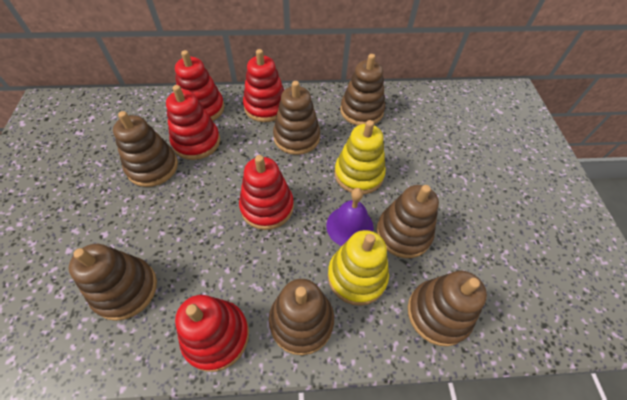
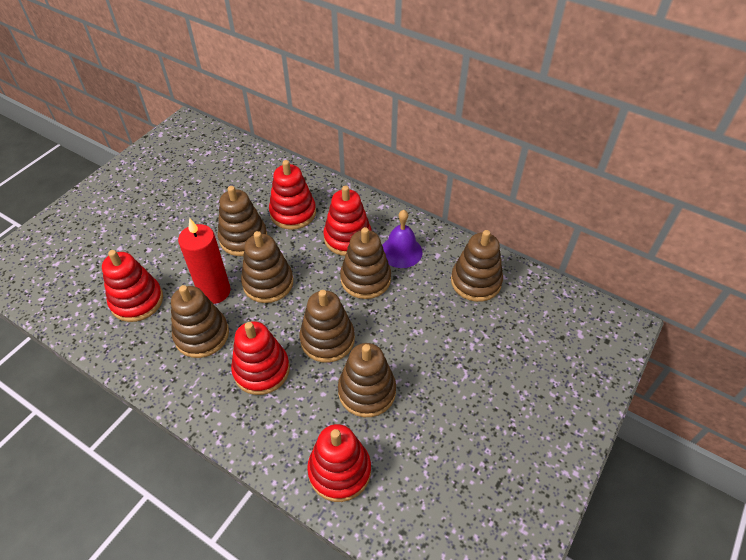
red candle: 0 -> 1
yellow stacking toy: 2 -> 0

